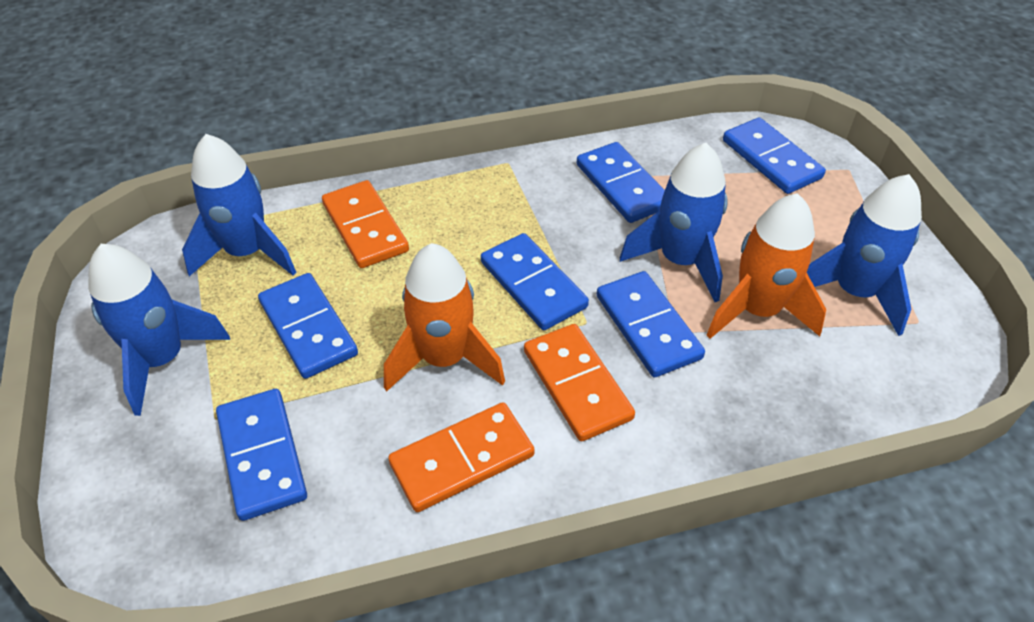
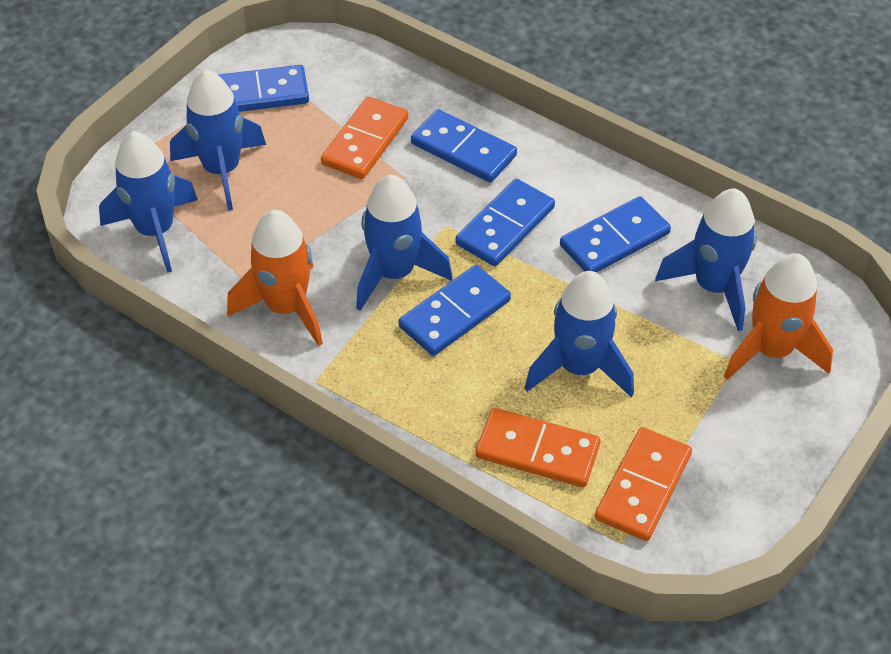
blue domino: 6 -> 5
blue rocket: 4 -> 5

